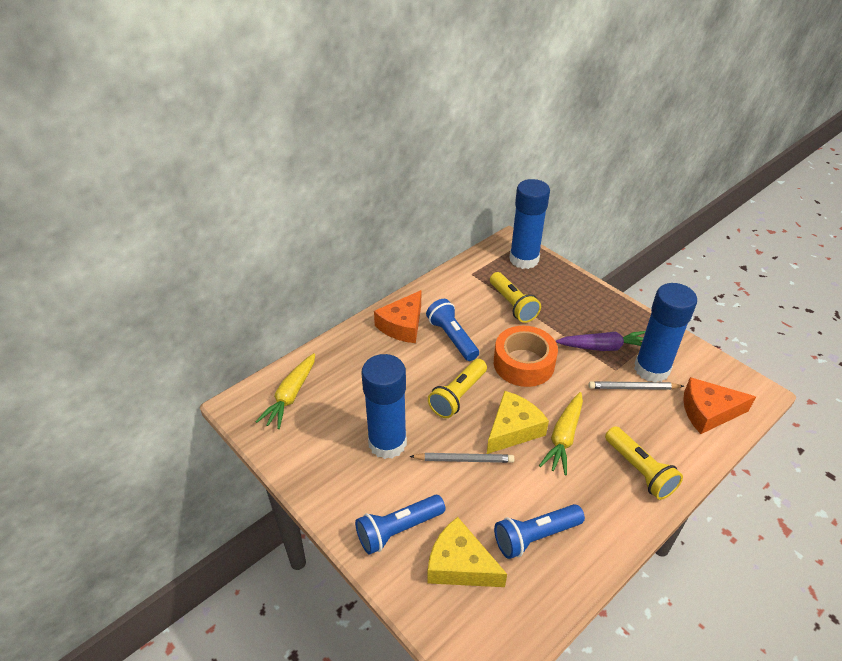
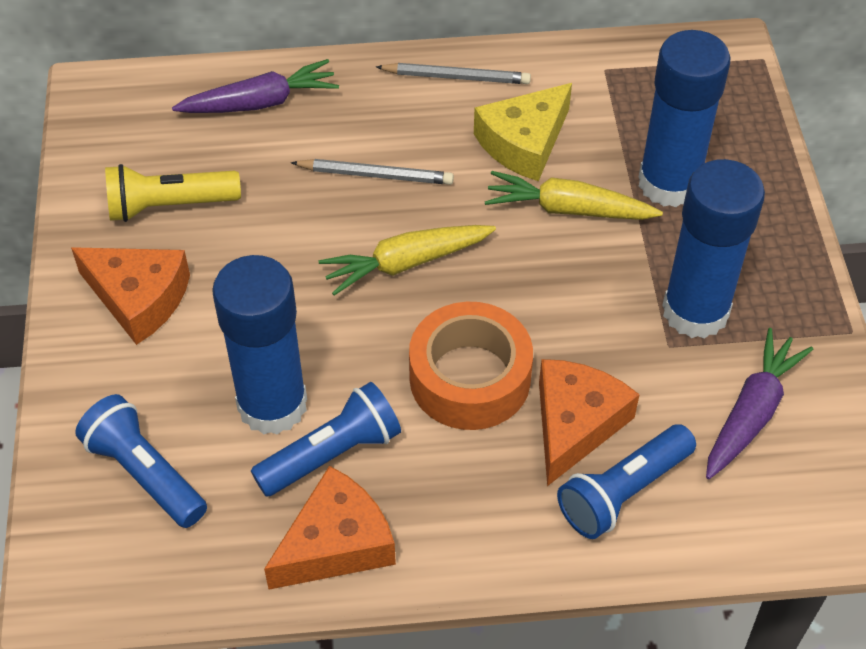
orange cheese: 2 -> 3
purple carrot: 1 -> 2
yellow cheese: 2 -> 1
yellow flashlight: 3 -> 1

